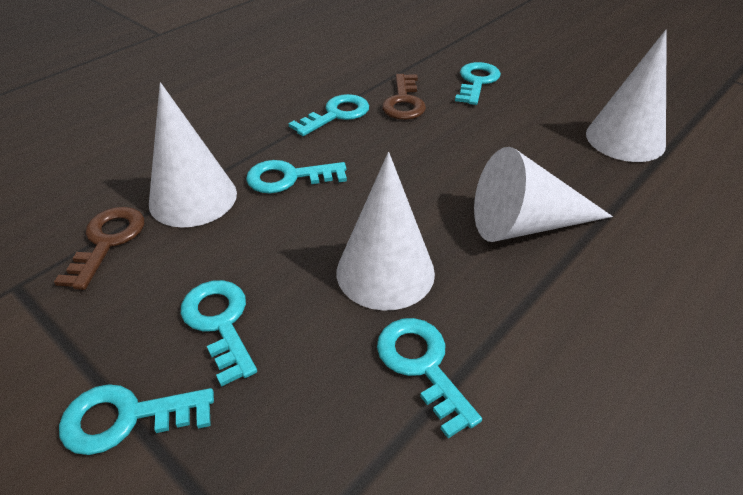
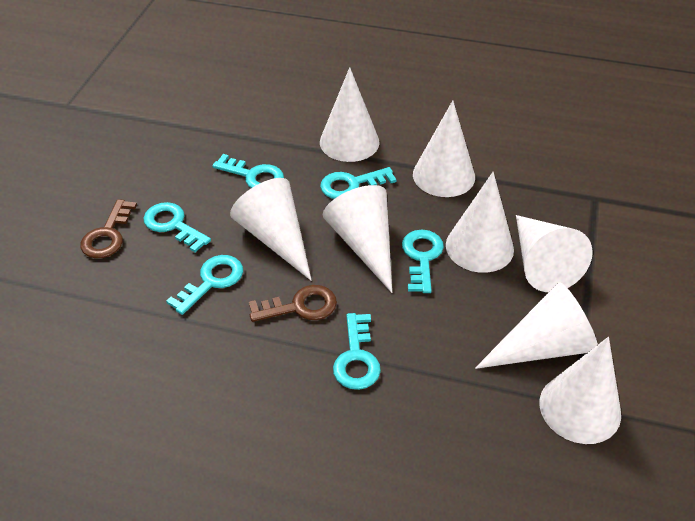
white cone: 4 -> 8

